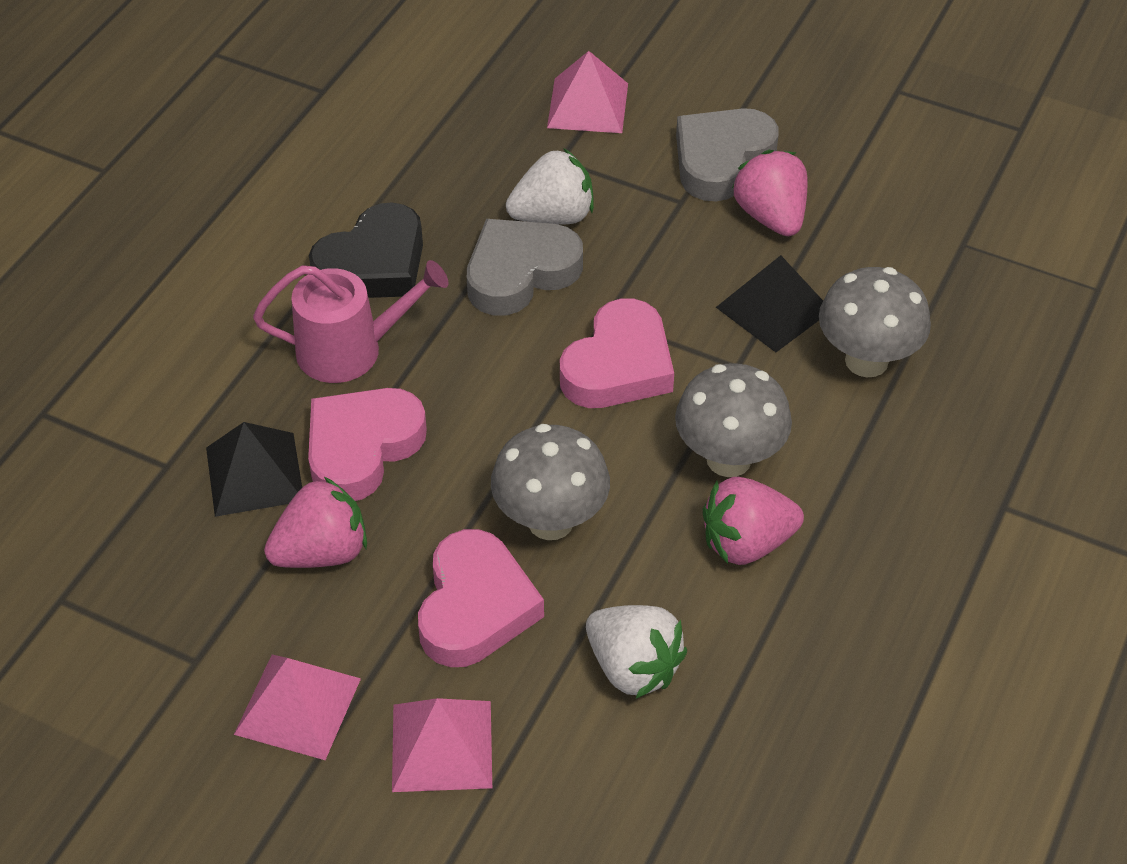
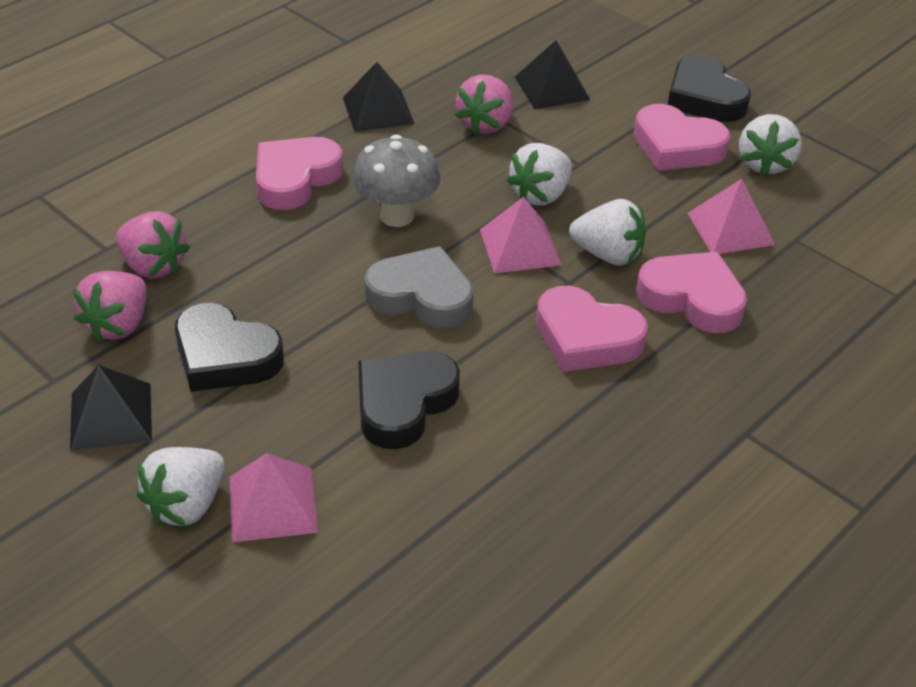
black heart: 1 -> 3
black pyramid: 2 -> 3
grey heart: 2 -> 1
grey mushroom: 3 -> 1
pink heart: 3 -> 4
pink watering can: 1 -> 0
white strawberry: 2 -> 4

